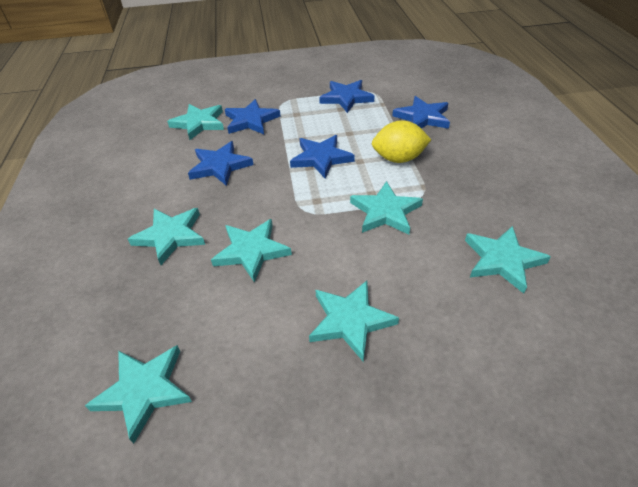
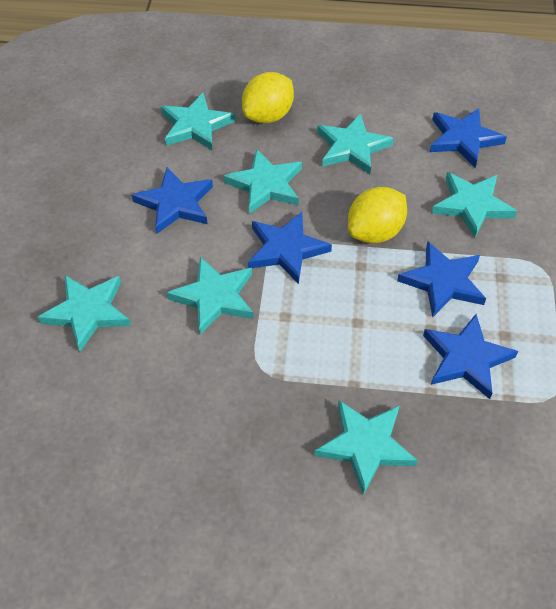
yellow lemon: 1 -> 2

